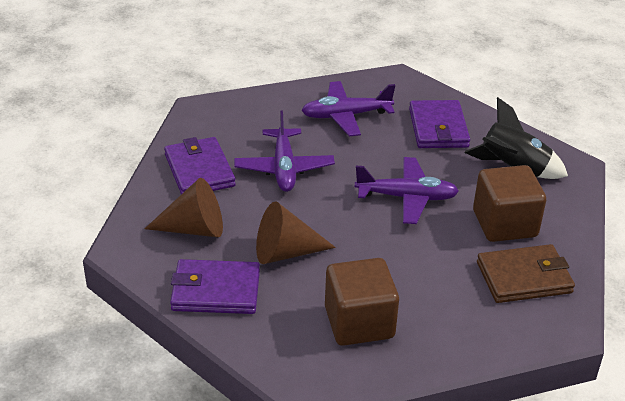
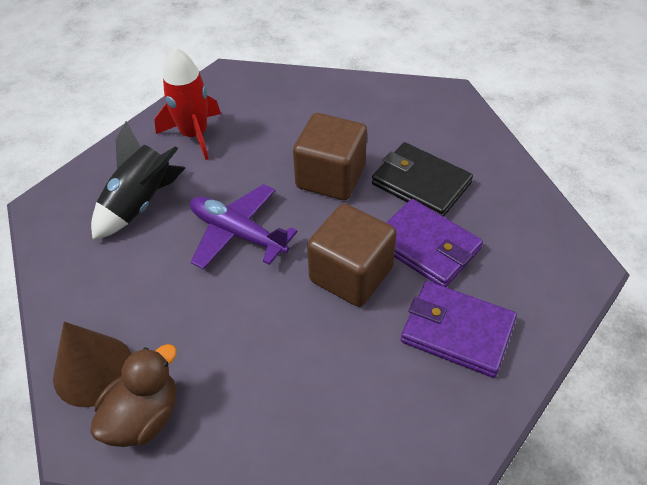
black wallet: 0 -> 1
brown cone: 2 -> 1
brown duck: 0 -> 1
brown wallet: 1 -> 0
purple plane: 3 -> 1
purple wallet: 3 -> 2
red rocket: 0 -> 1

